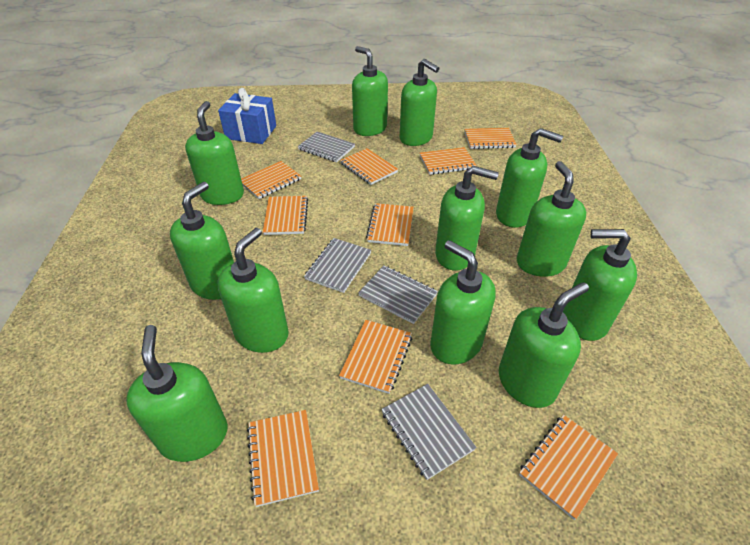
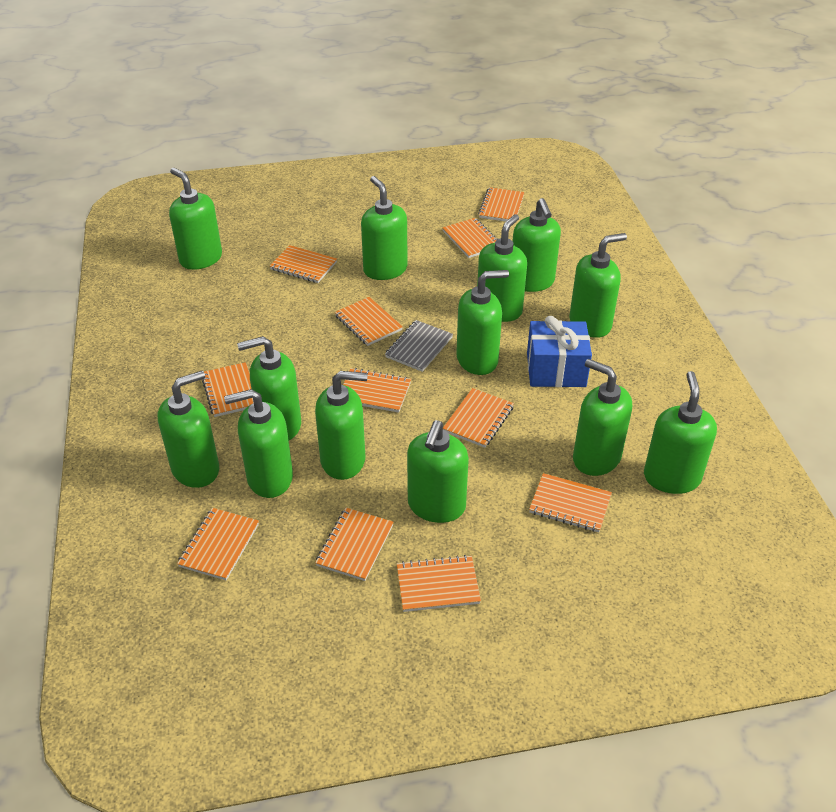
green soap dispenser: 12 -> 13
grey notebook: 4 -> 1
orange notebook: 9 -> 11

